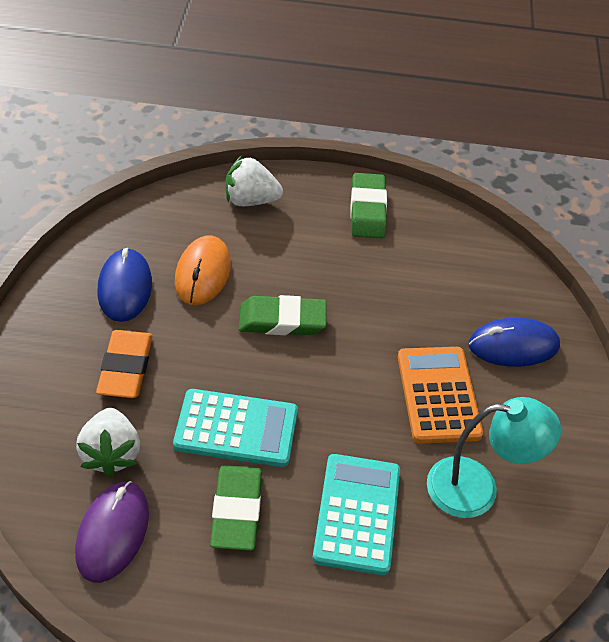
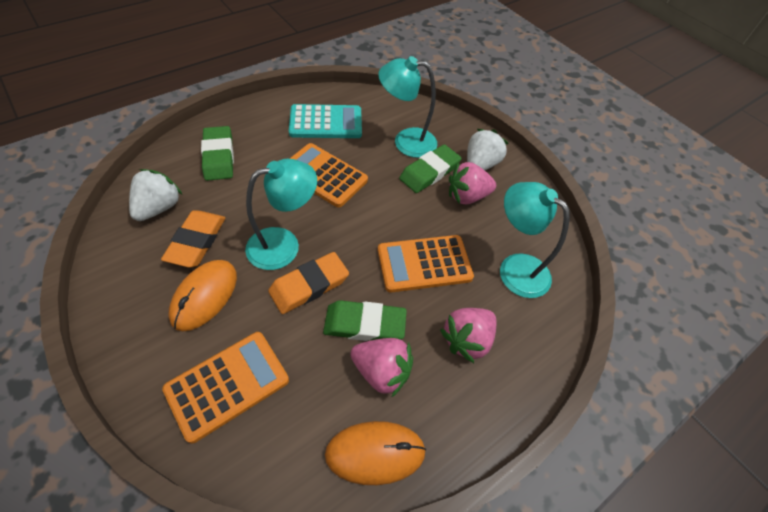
blue mouse: 2 -> 0
orange calculator: 1 -> 3
orange eraser: 1 -> 2
orange mouse: 1 -> 2
pink strawberry: 0 -> 3
purple mouse: 1 -> 0
turquoise calculator: 2 -> 1
turquoise lamp: 1 -> 3

